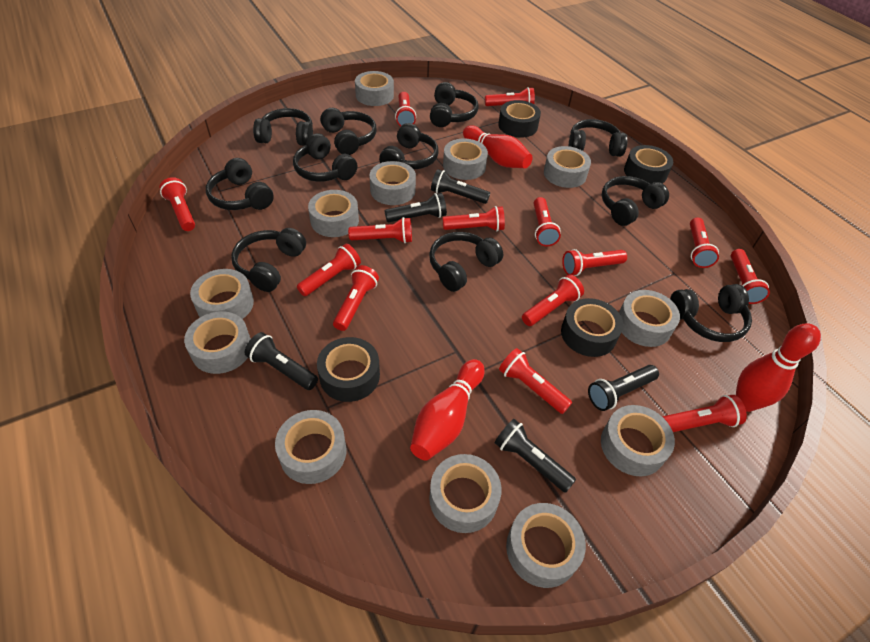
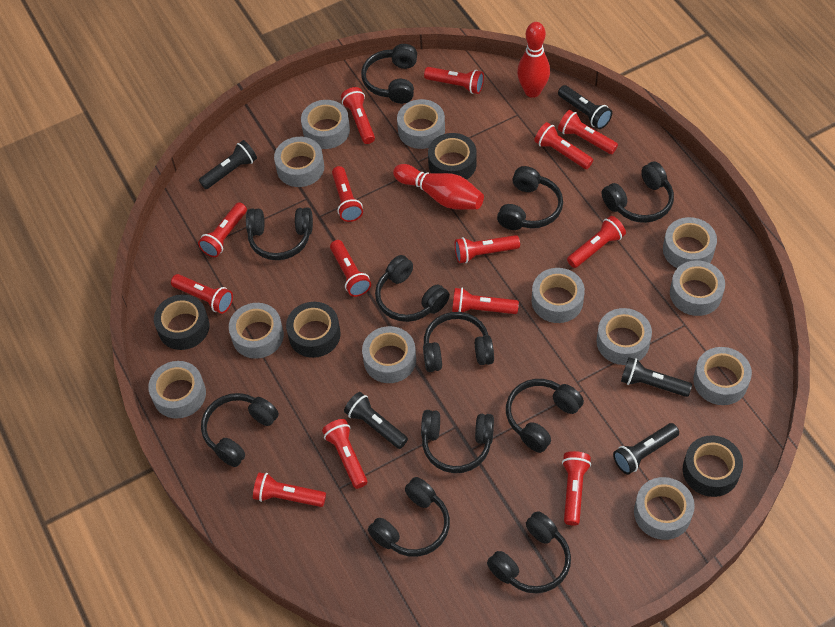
red bowling pin: 3 -> 2

